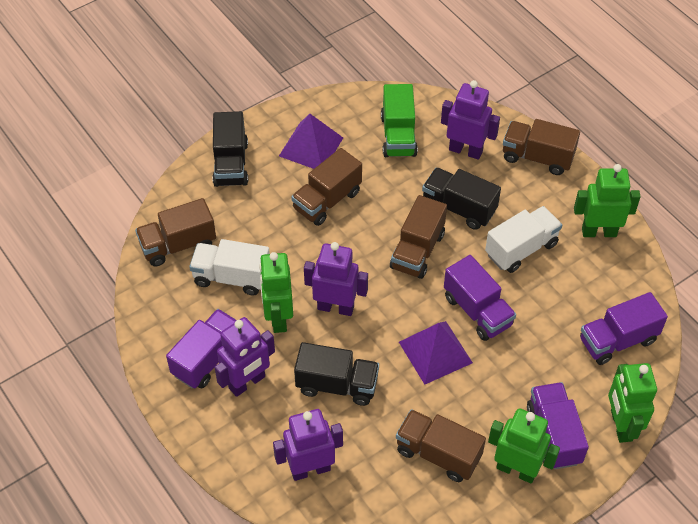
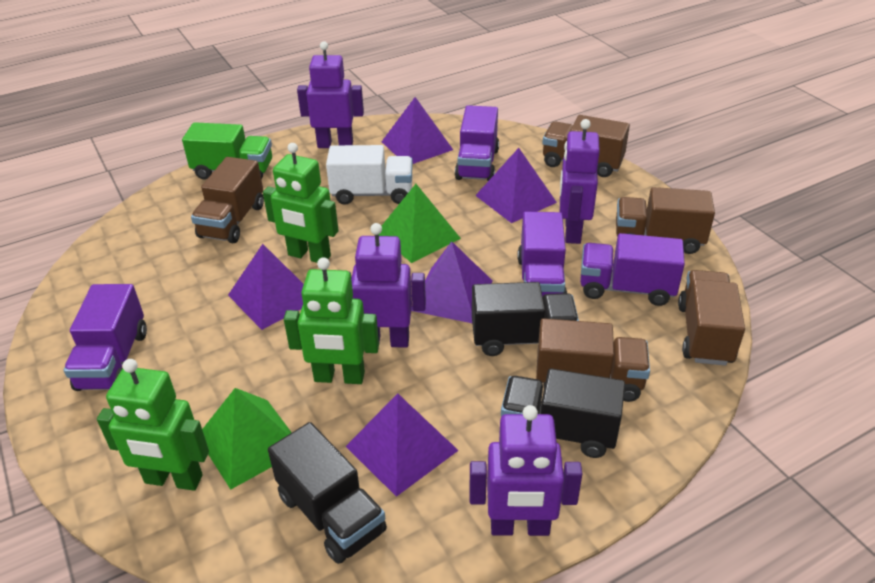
green pyramid: 0 -> 2
green robot: 4 -> 3
purple pyramid: 2 -> 5
white truck: 2 -> 1

